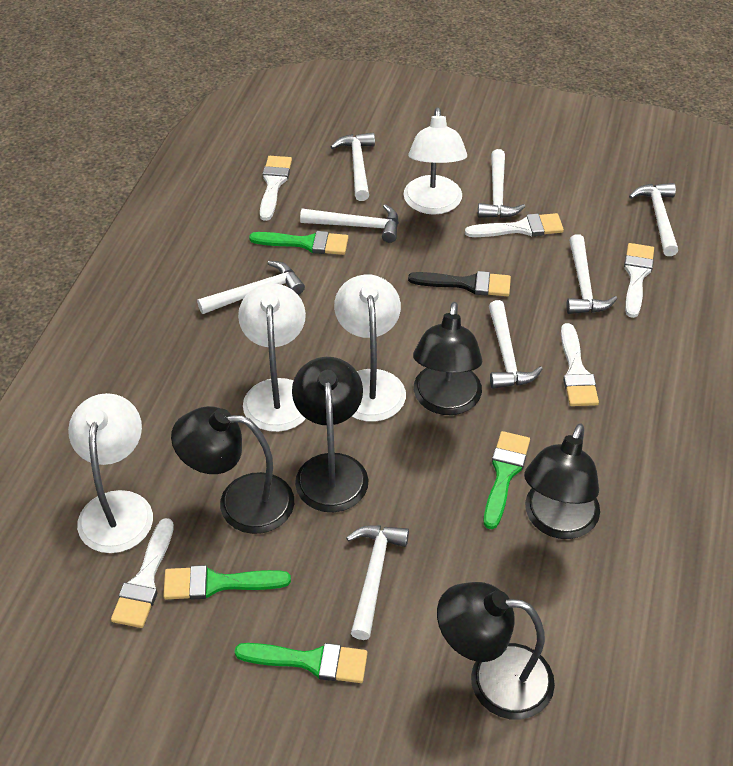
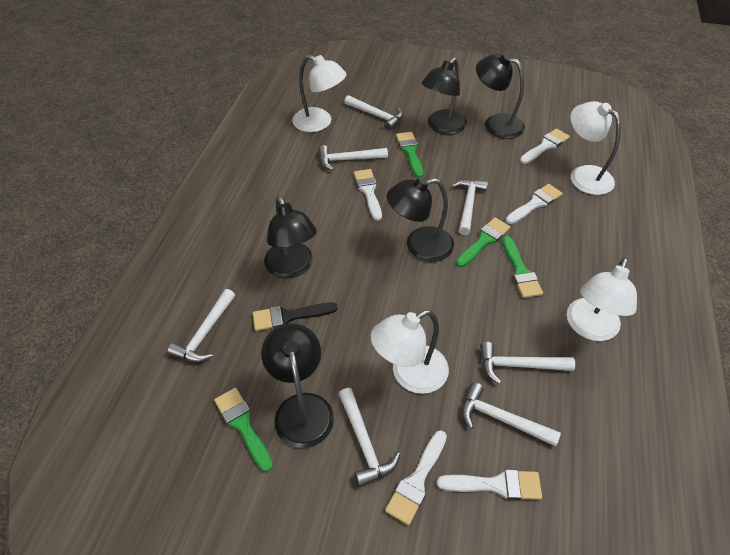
white hammer: 8 -> 7

